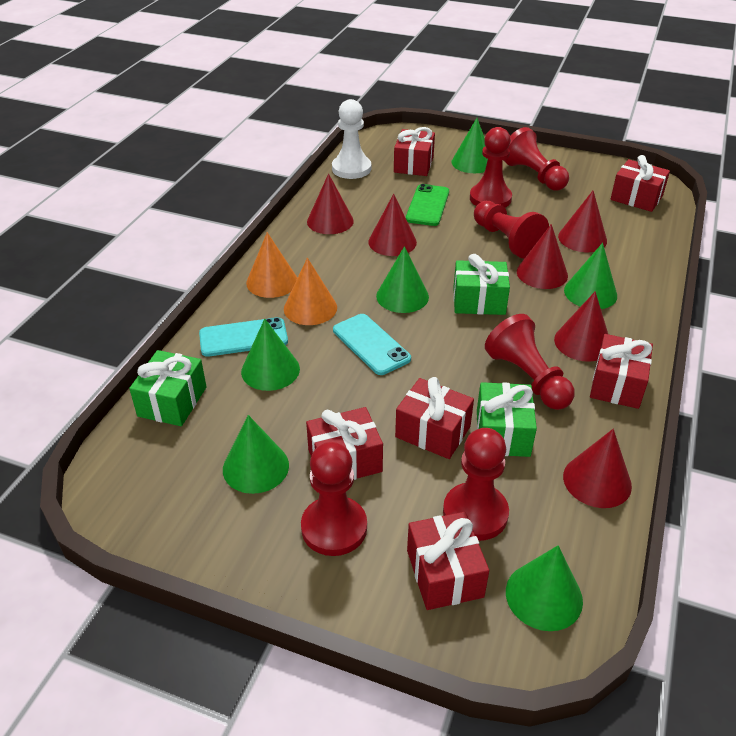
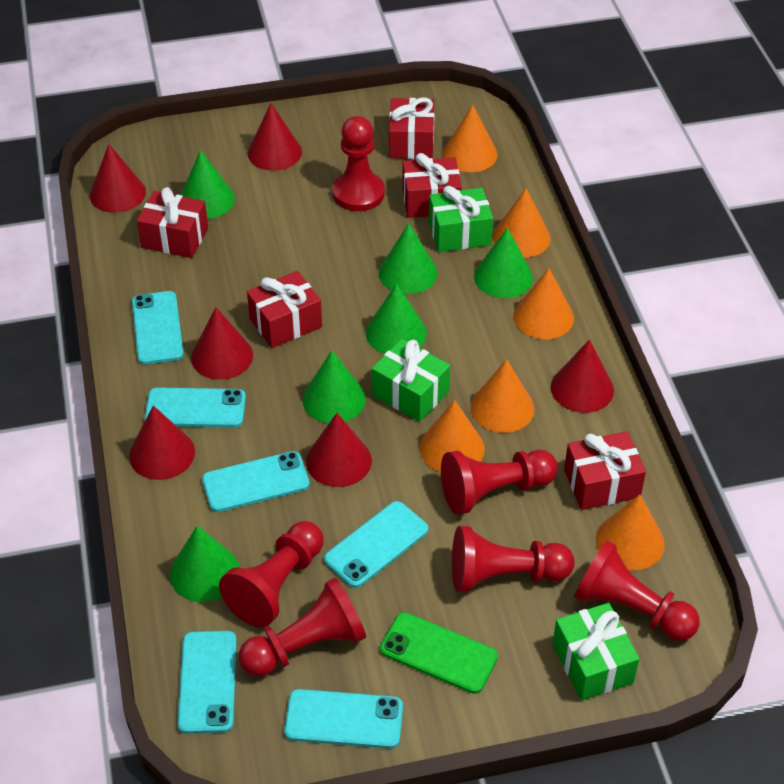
orange cone: 2 -> 6
red gift: 6 -> 5
turquoise phone: 2 -> 6
white pawn: 1 -> 0

